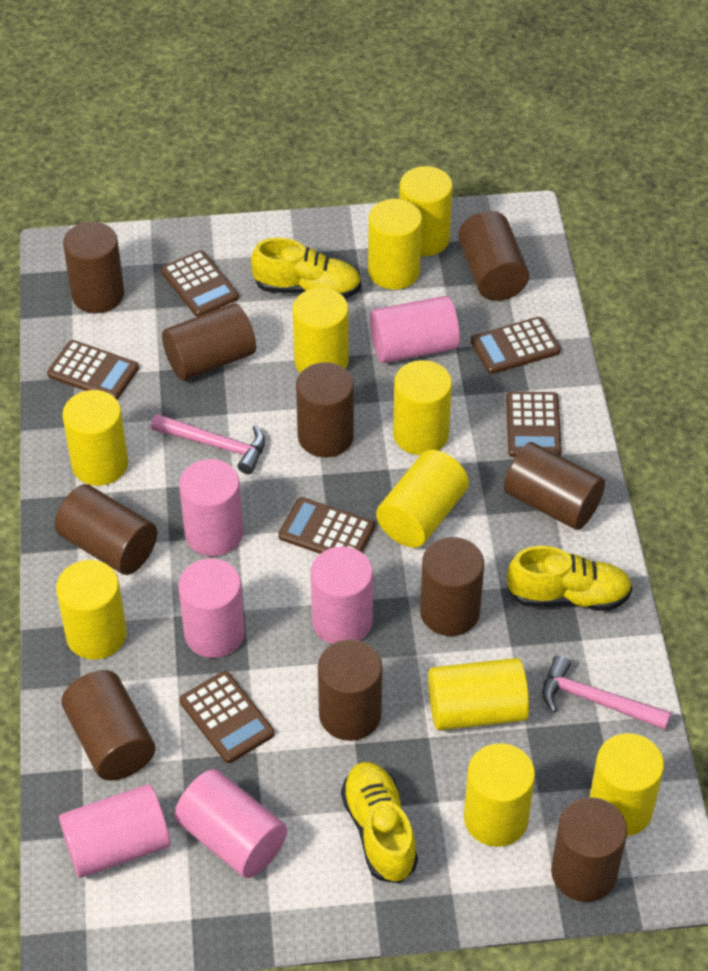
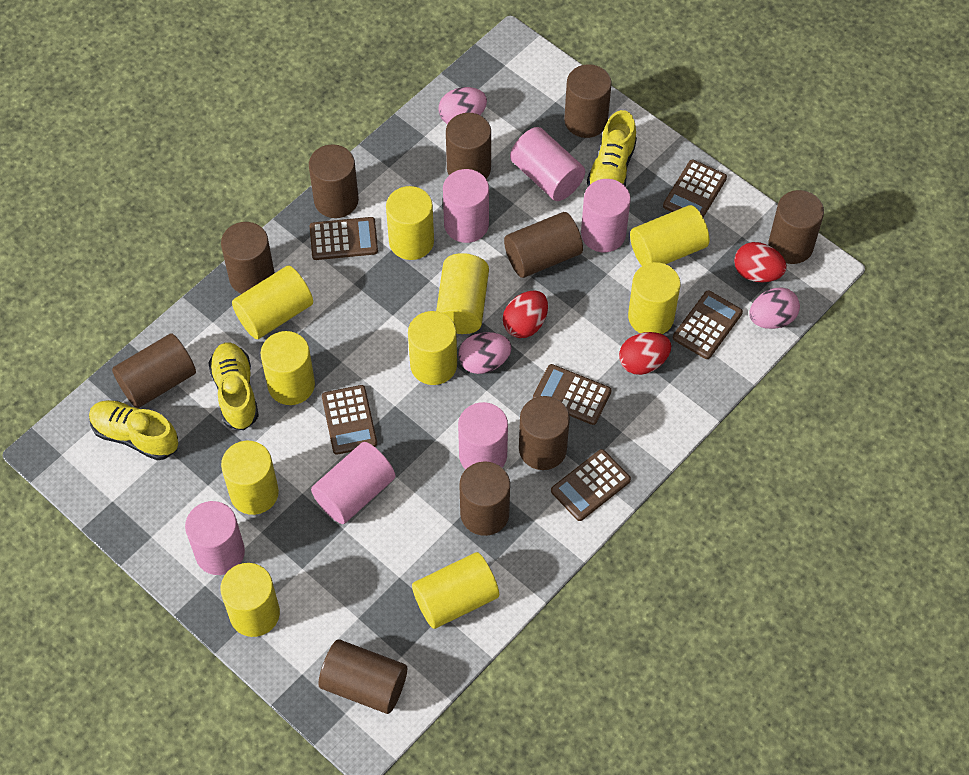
pink egg: 0 -> 3
pink hammer: 2 -> 0
red egg: 0 -> 3

